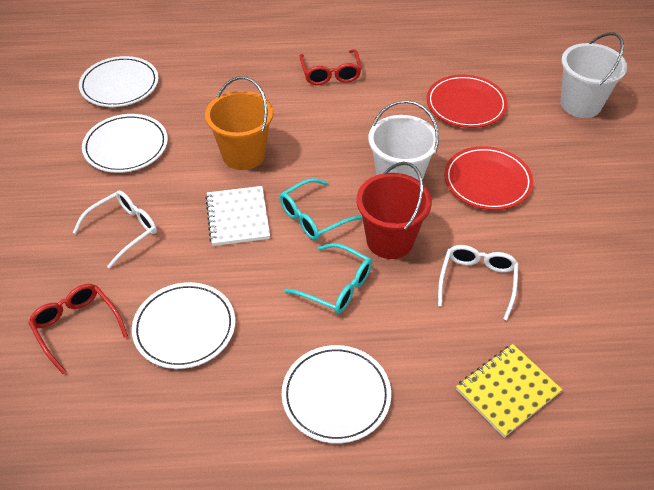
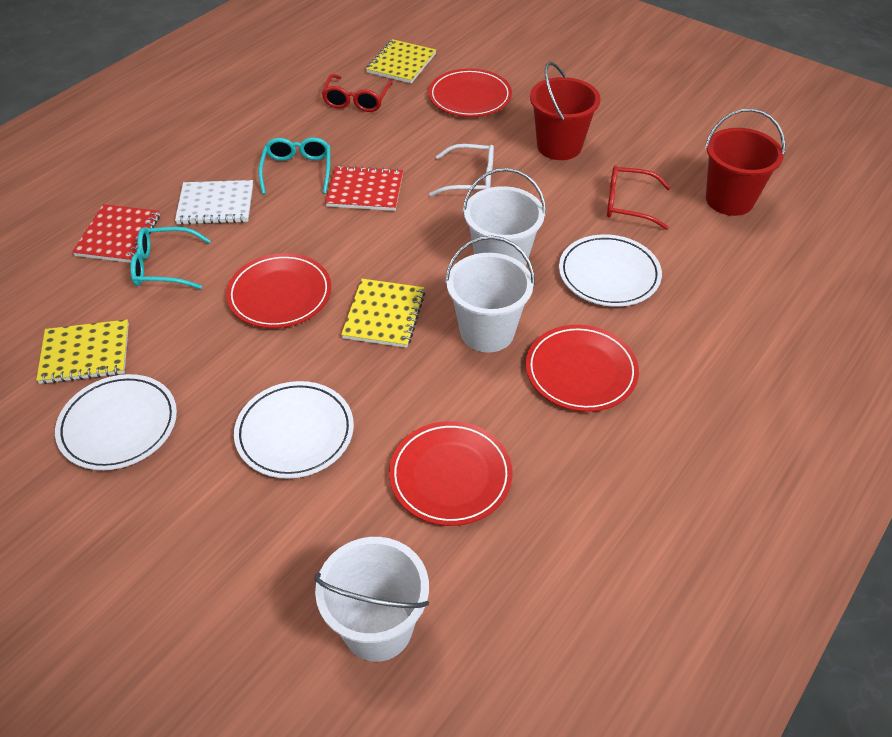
orange bucket: 1 -> 0
red bucket: 1 -> 2
red notebook: 0 -> 2
red plate: 2 -> 4
white bucket: 2 -> 3
white glasses: 2 -> 1
white plate: 4 -> 3
yellow notebook: 1 -> 3

